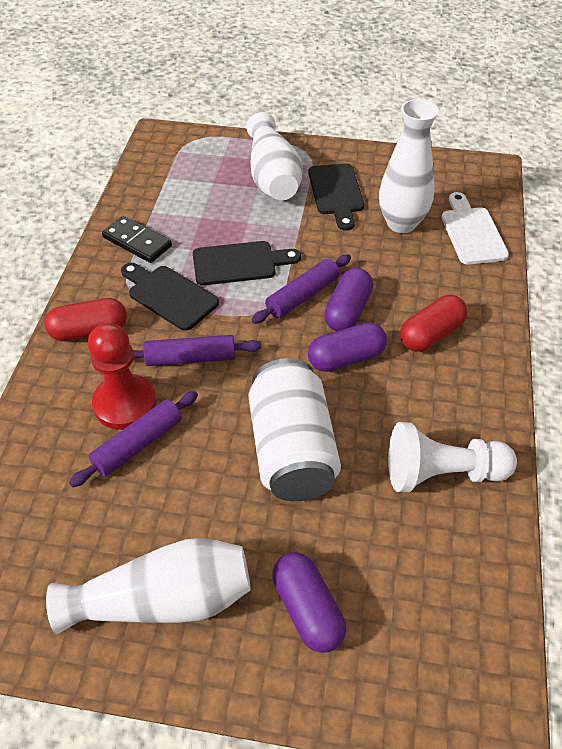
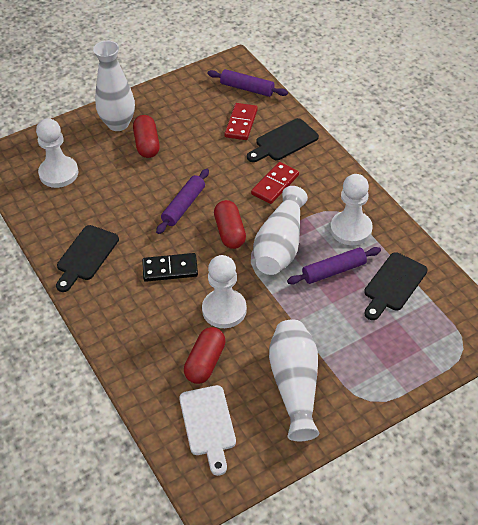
purple capsule: 3 -> 0
red capsule: 2 -> 3
red domino: 0 -> 2
red pawn: 1 -> 0
white can: 1 -> 0
white pawn: 1 -> 3

